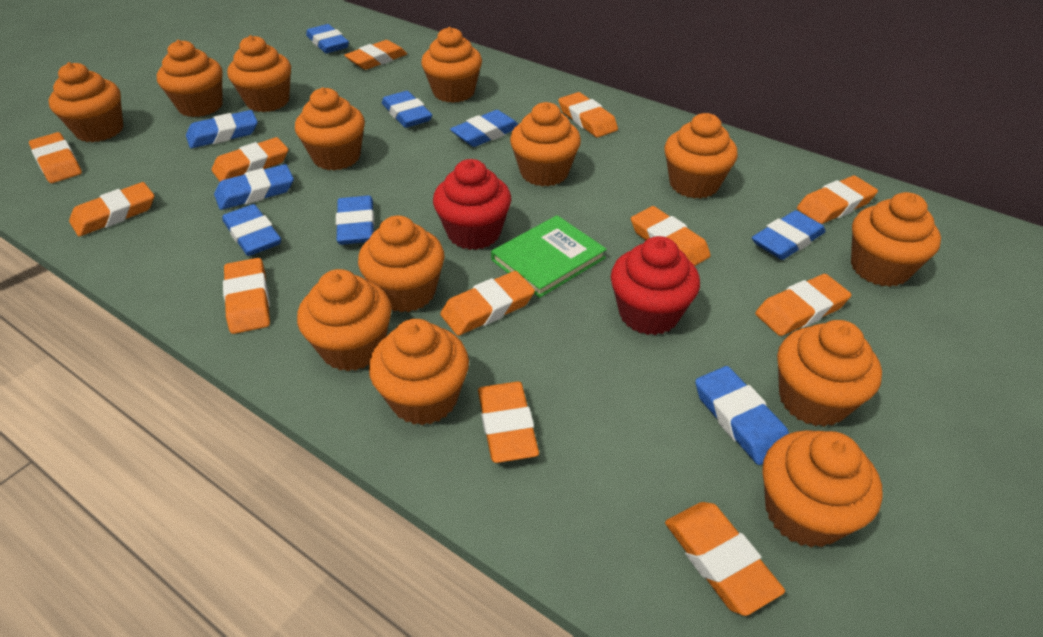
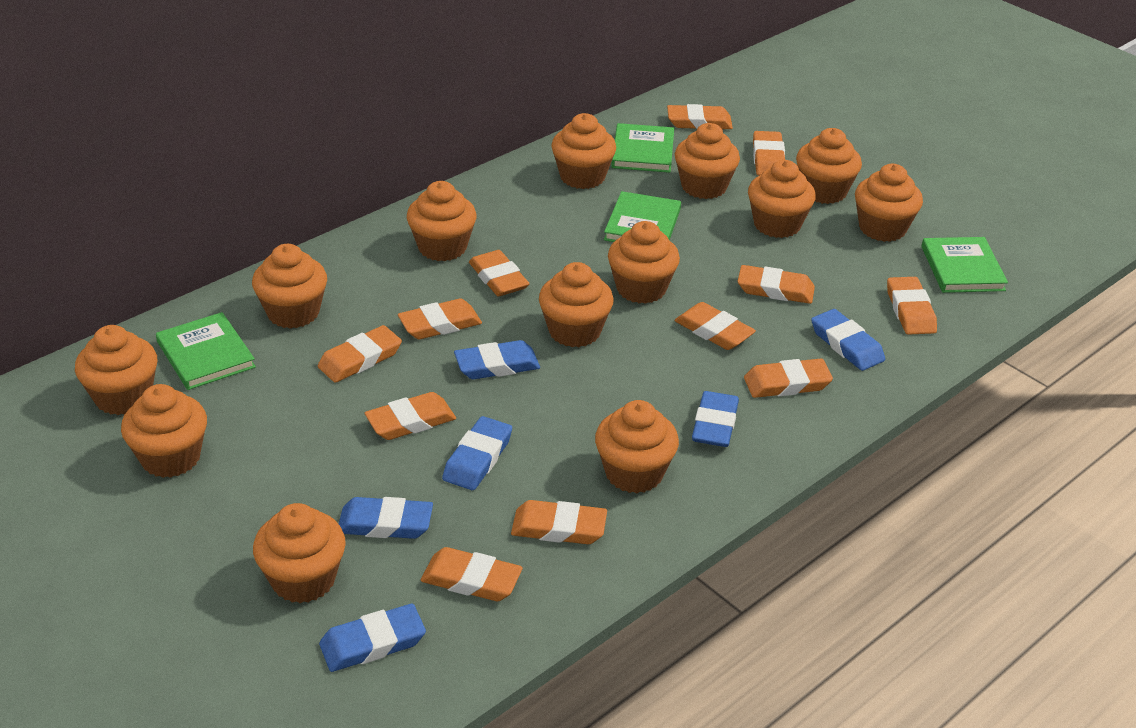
blue eraser: 9 -> 6
green book: 1 -> 4
red cupcake: 2 -> 0

